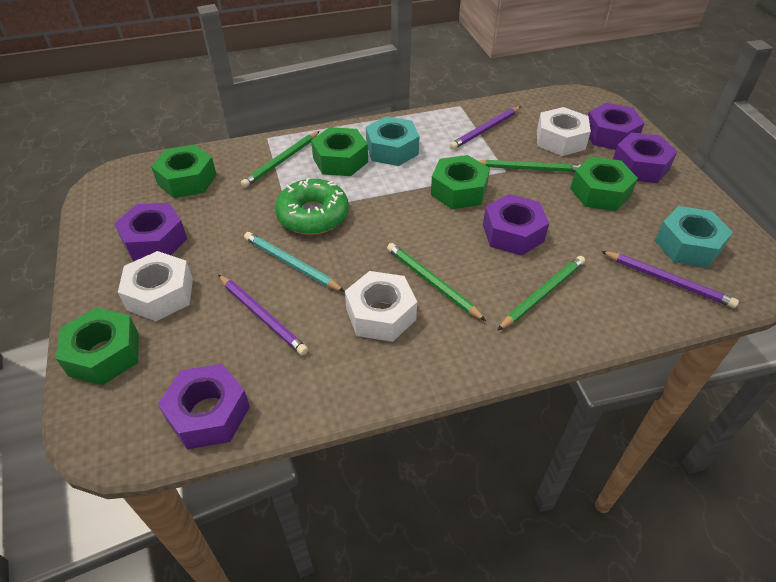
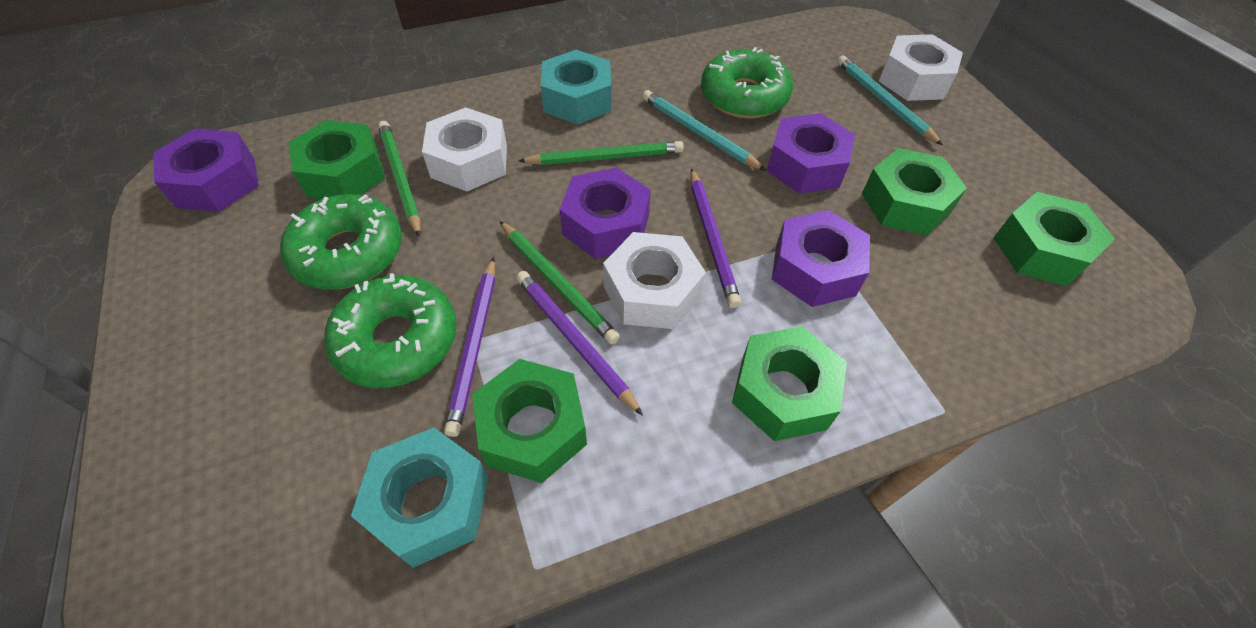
green donut: 1 -> 3
green pencil: 4 -> 3
purple nut: 5 -> 4
turquoise pencil: 1 -> 2

